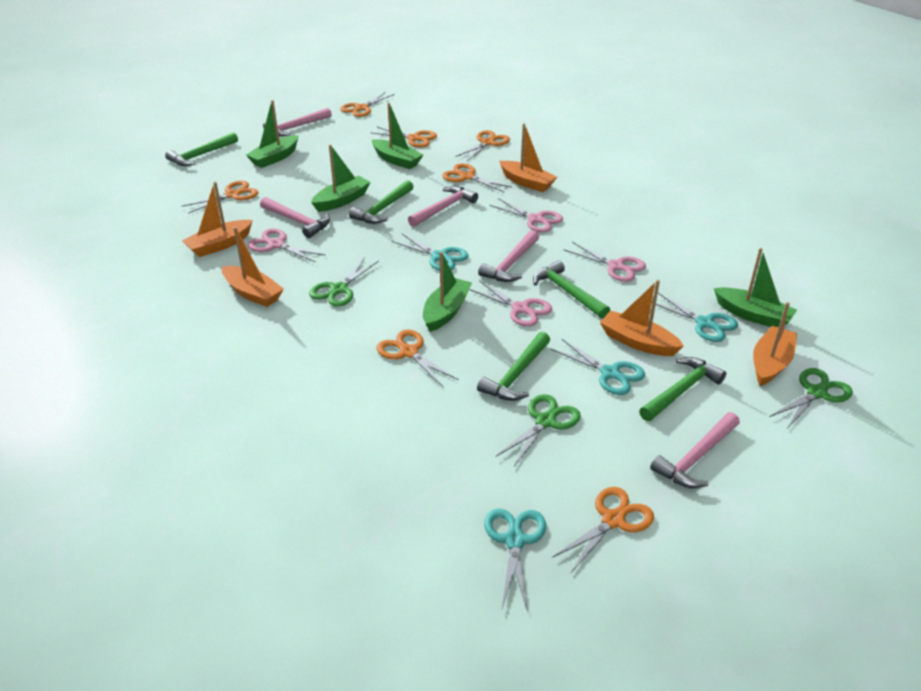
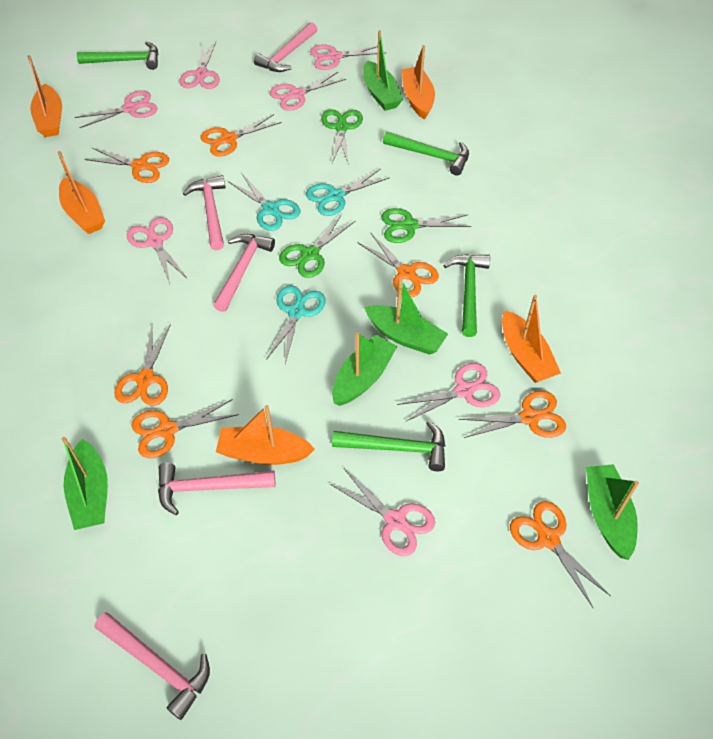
green hammer: 5 -> 4
pink scissors: 4 -> 7
turquoise scissors: 4 -> 3

